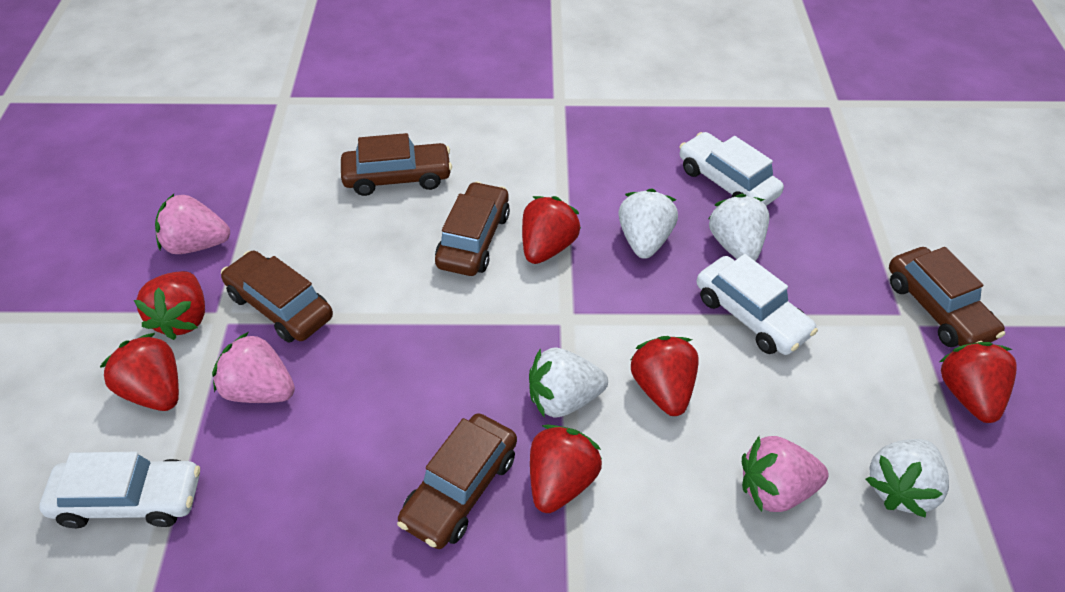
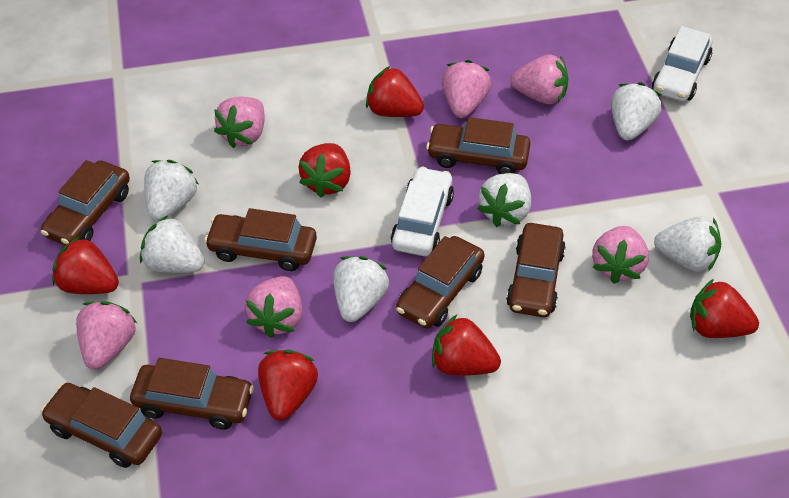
brown car: 5 -> 7
pink strawberry: 3 -> 6
white car: 3 -> 2
white strawberry: 4 -> 6

